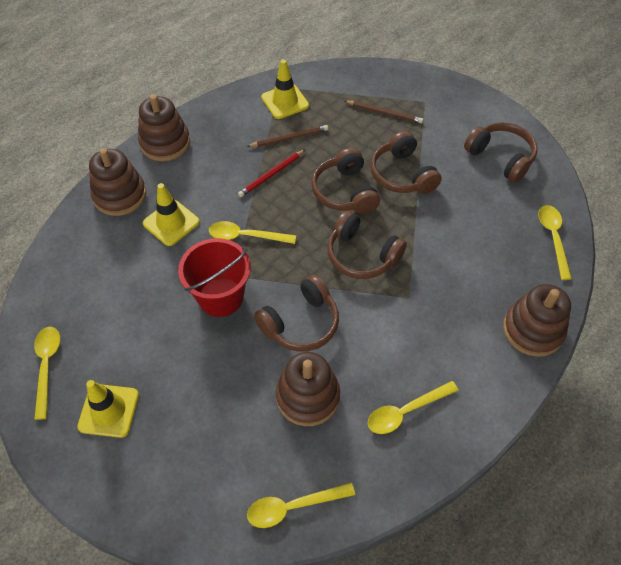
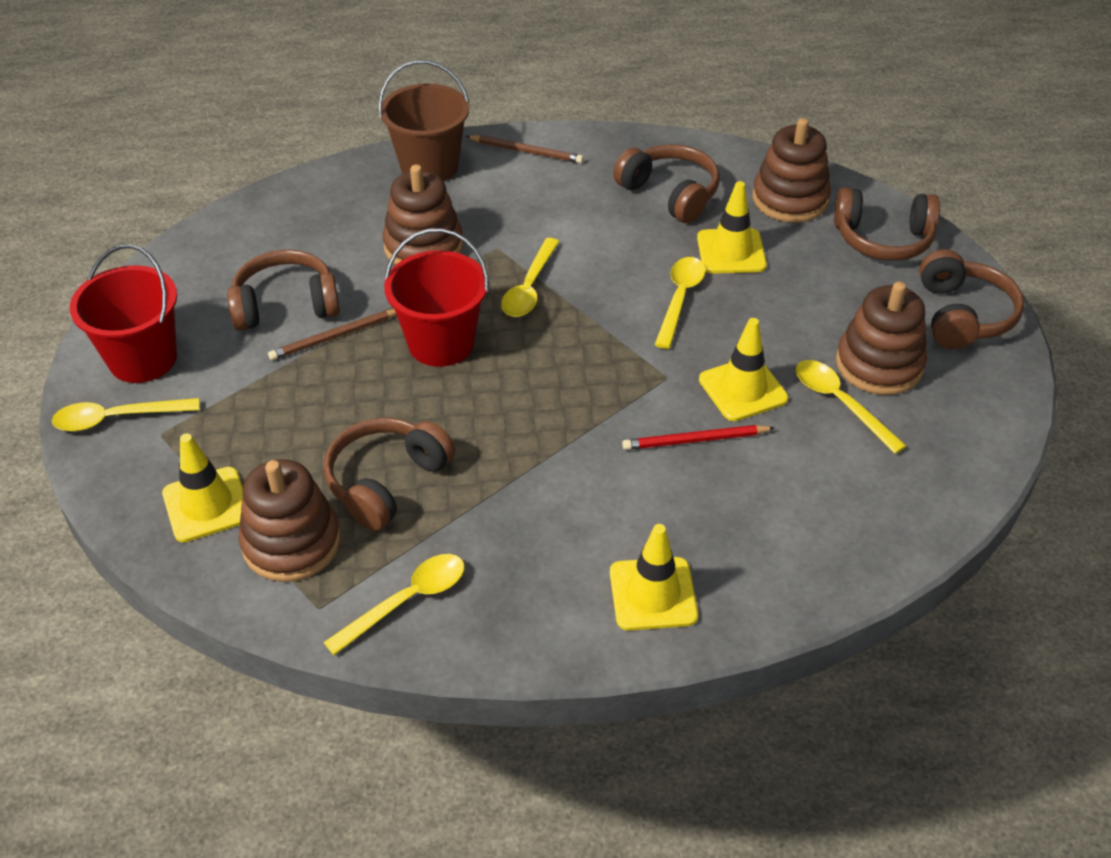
brown bucket: 0 -> 1
red bucket: 1 -> 2
yellow traffic cone: 3 -> 4

